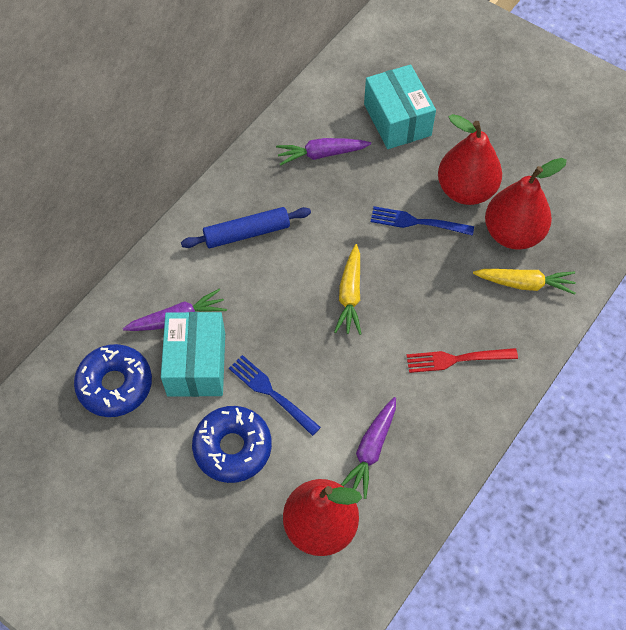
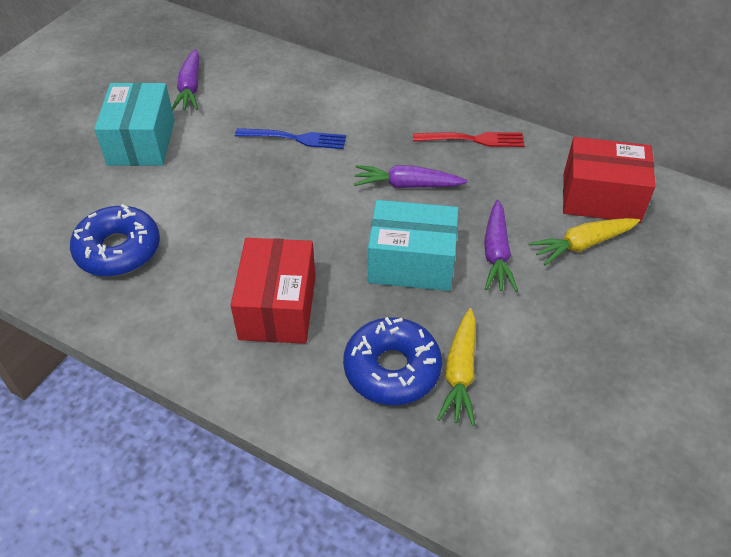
blue fork: 2 -> 1
blue rolling pin: 1 -> 0
red box: 0 -> 2
red pear: 3 -> 0

